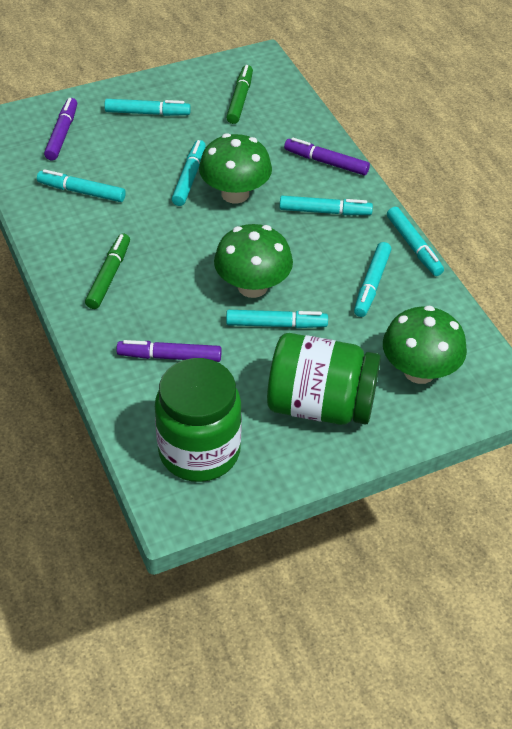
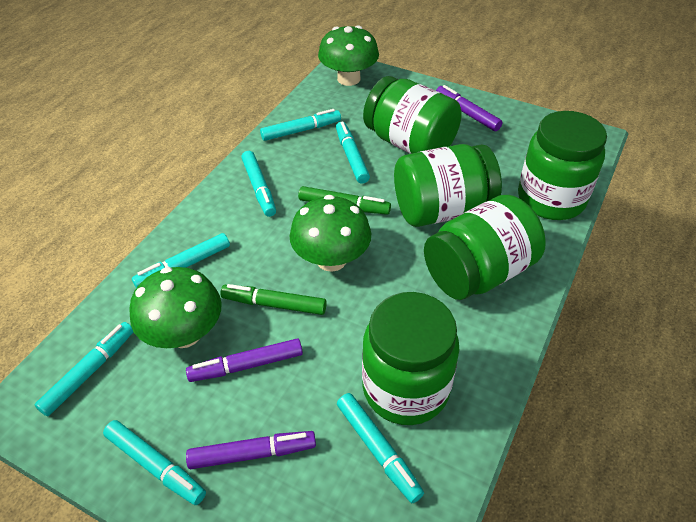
green jar: 2 -> 5

